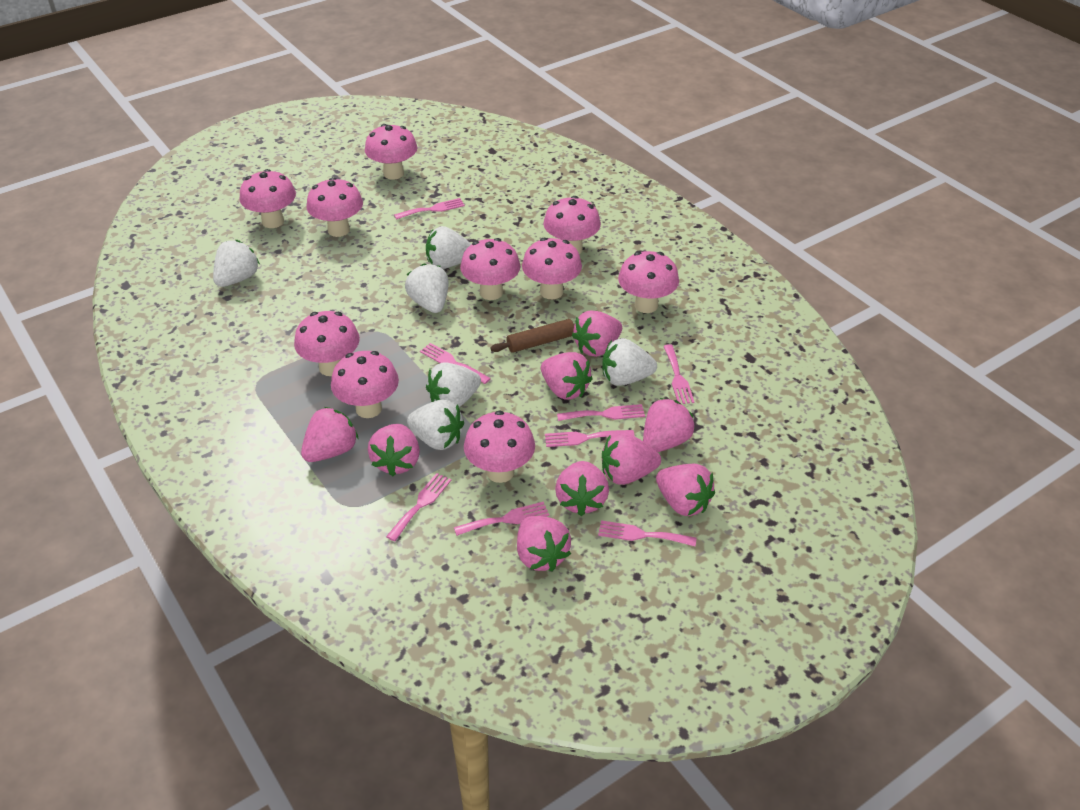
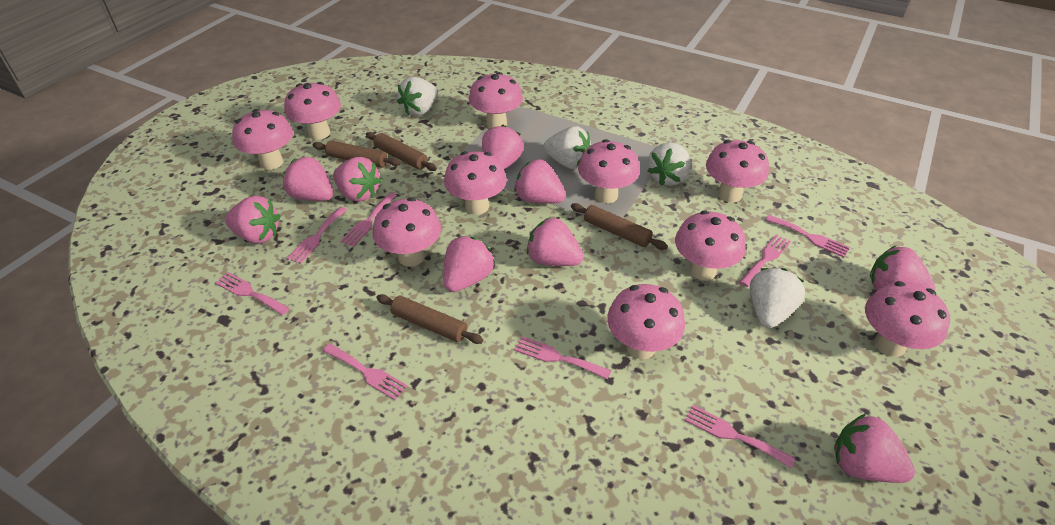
brown rolling pin: 1 -> 4
white strawberry: 6 -> 4

